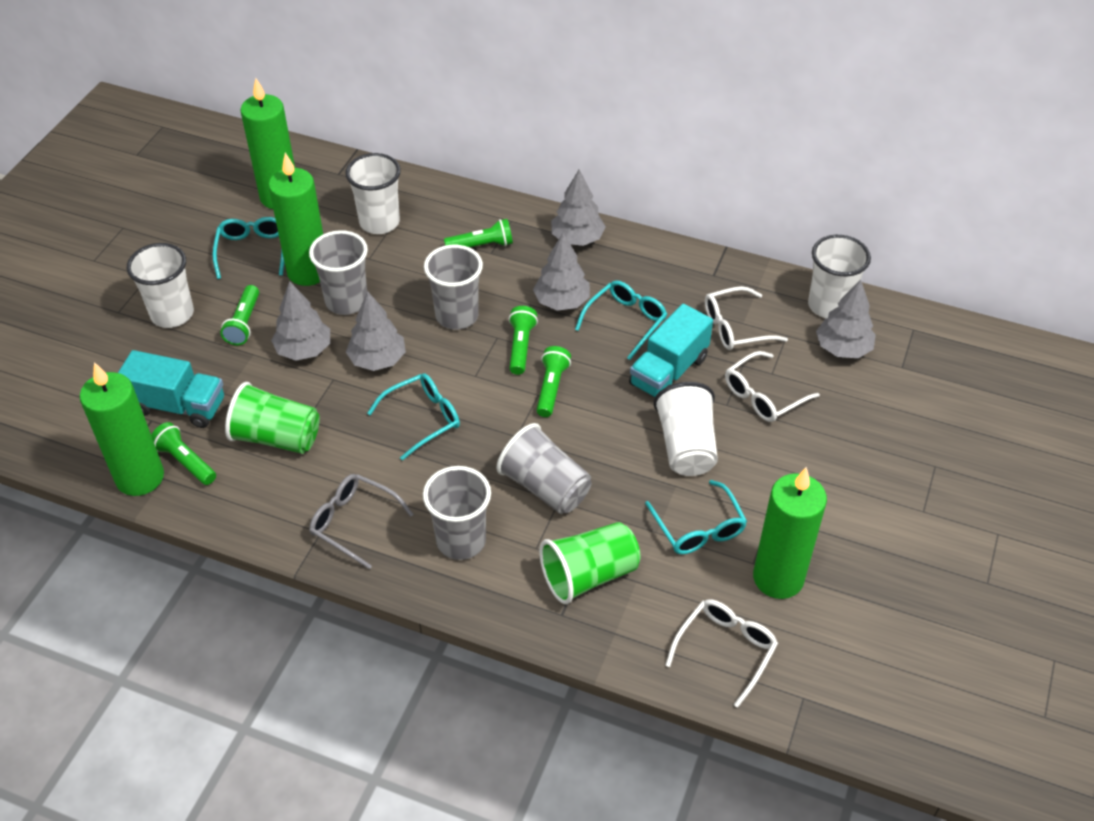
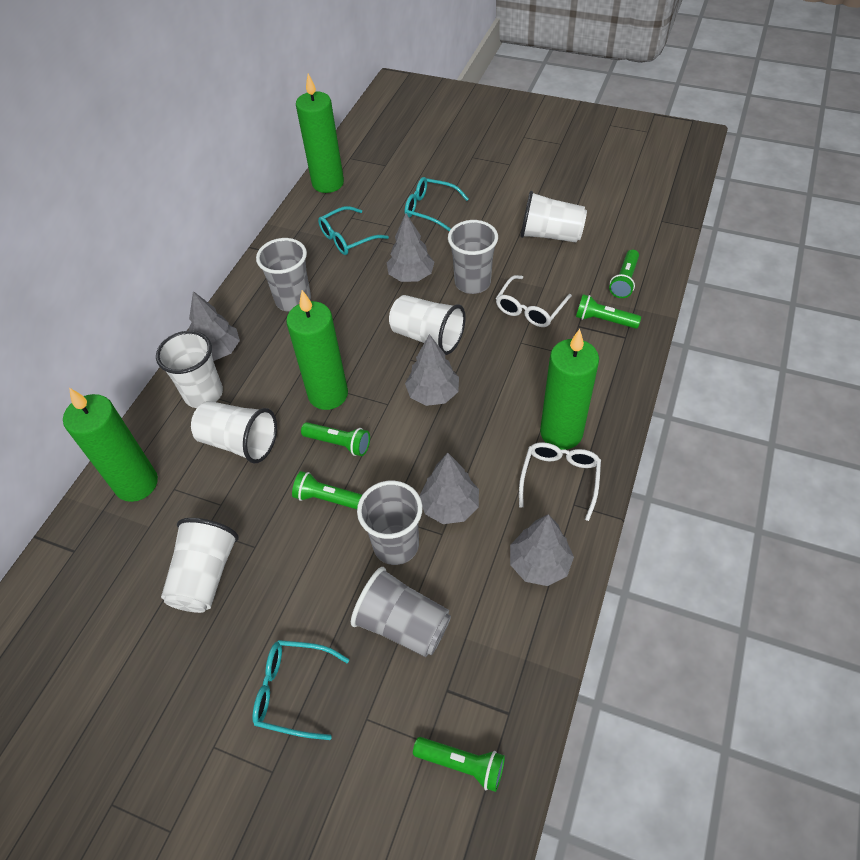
green cup: 2 -> 0
grey glasses: 1 -> 0
turquoise glasses: 4 -> 3
turquoise truck: 2 -> 0
white cup: 4 -> 5
white glasses: 3 -> 2

